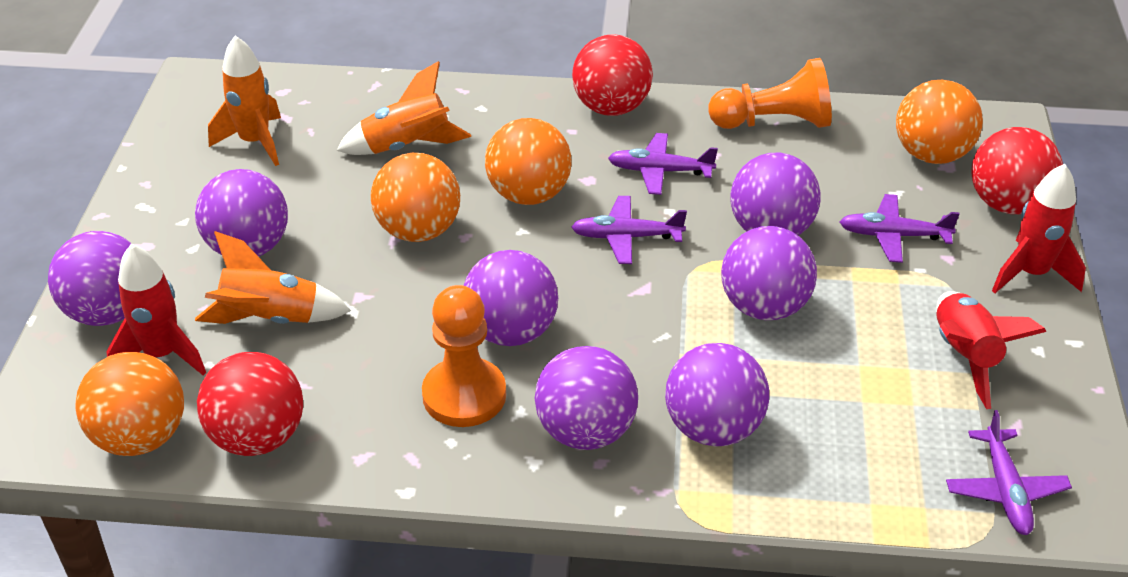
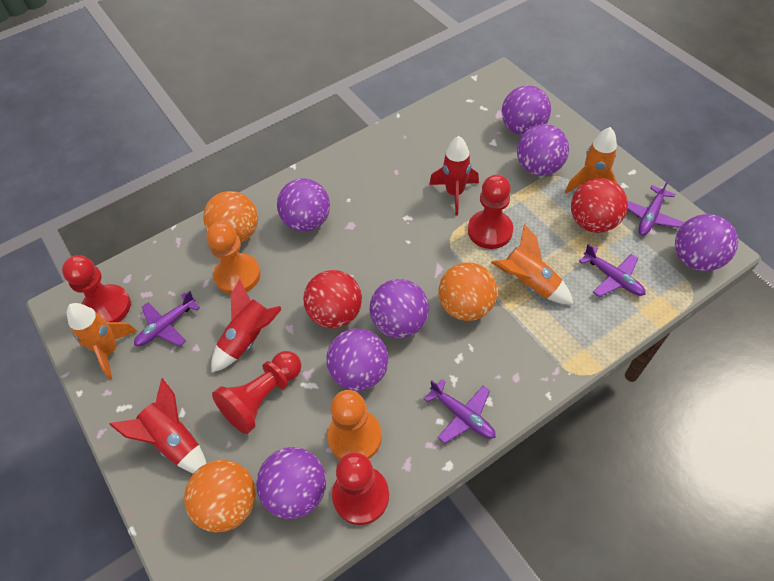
orange ball: 4 -> 3
red ball: 3 -> 2
red pawn: 0 -> 4

